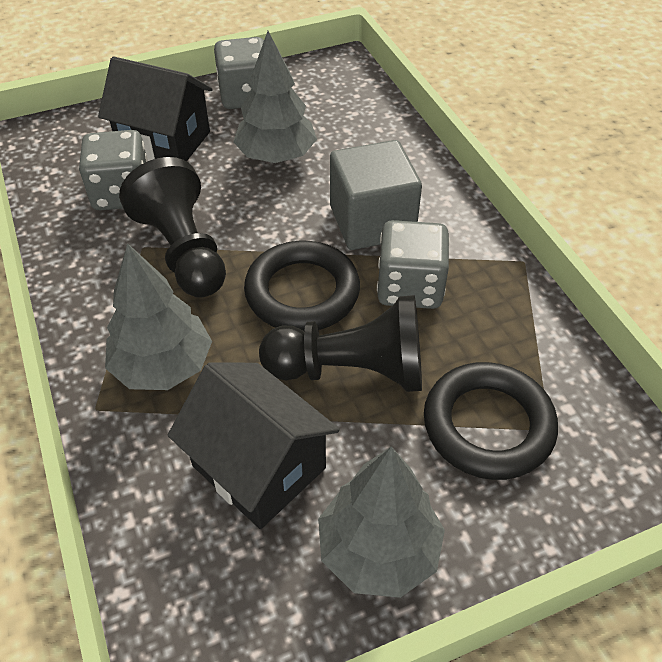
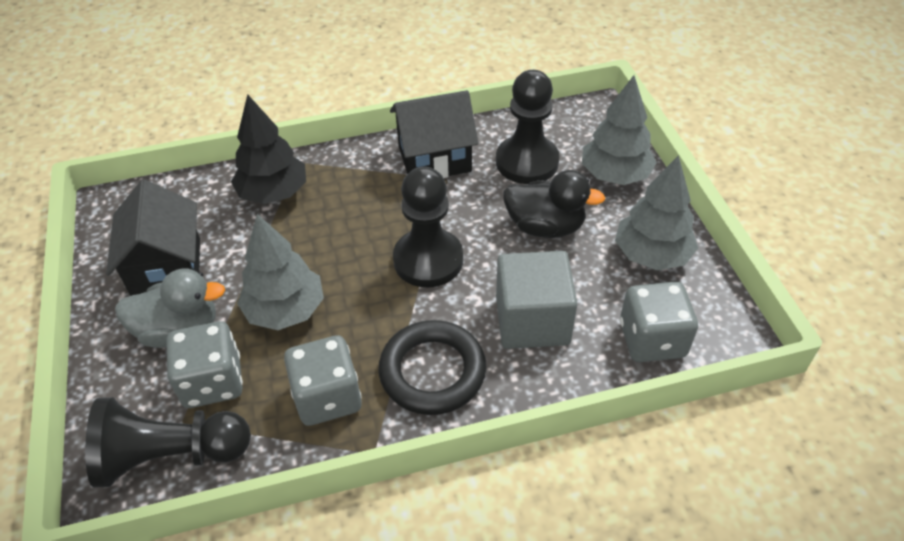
black duck: 0 -> 1
black pawn: 2 -> 3
black ring: 2 -> 1
black tree: 0 -> 1
grey duck: 0 -> 1

